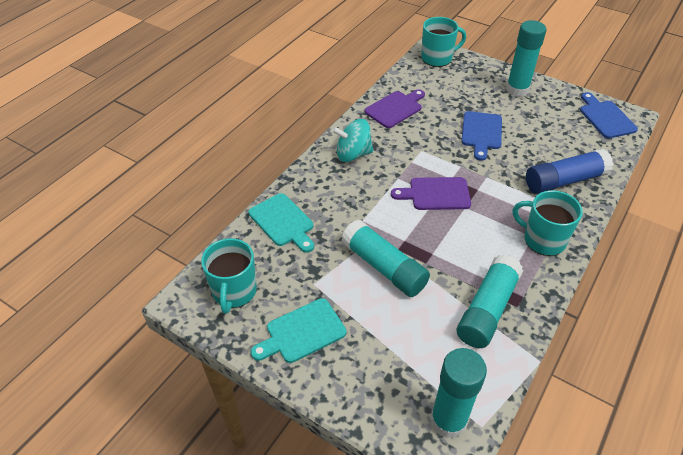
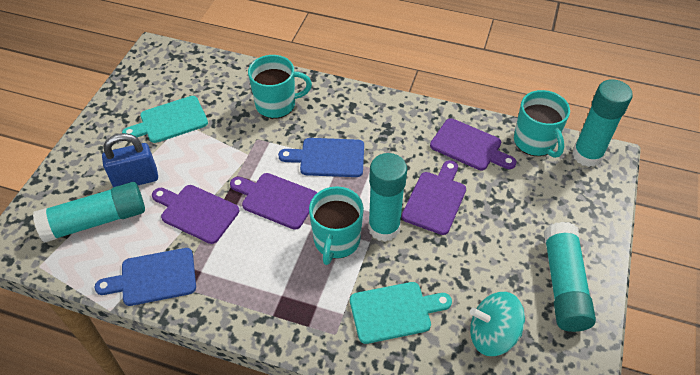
blue glue stick: 1 -> 0
blue padlock: 0 -> 1
purple cutting board: 2 -> 4

